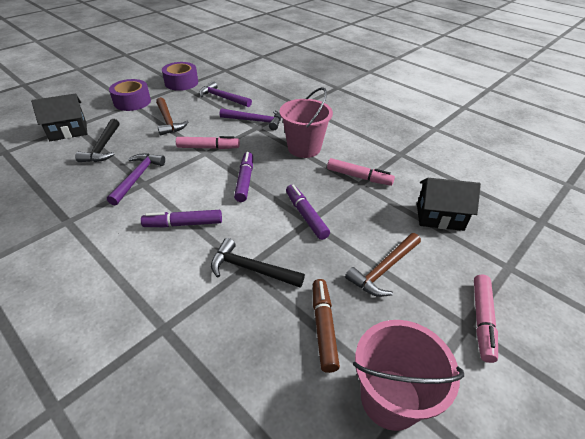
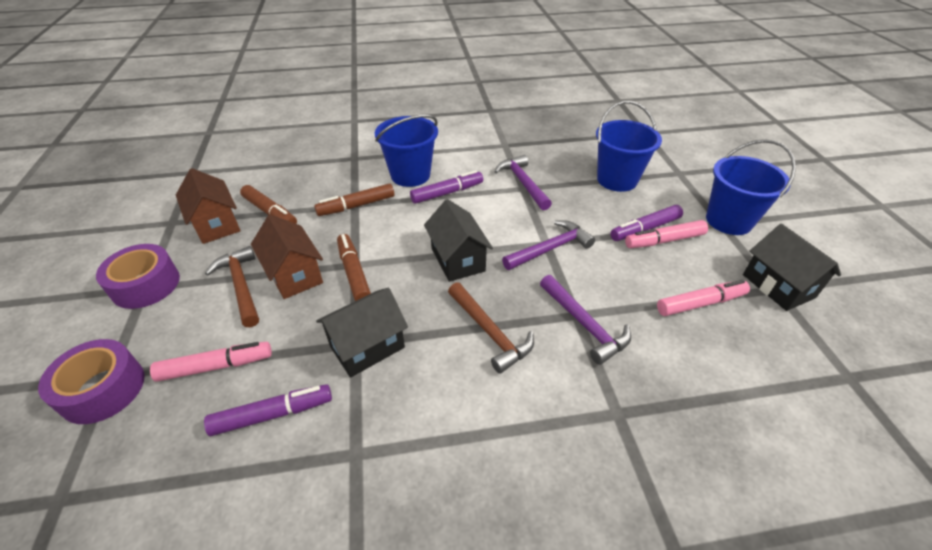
black hammer: 2 -> 0
black house: 2 -> 3
blue bucket: 0 -> 3
brown house: 0 -> 2
brown marker: 1 -> 3
pink bucket: 2 -> 0

